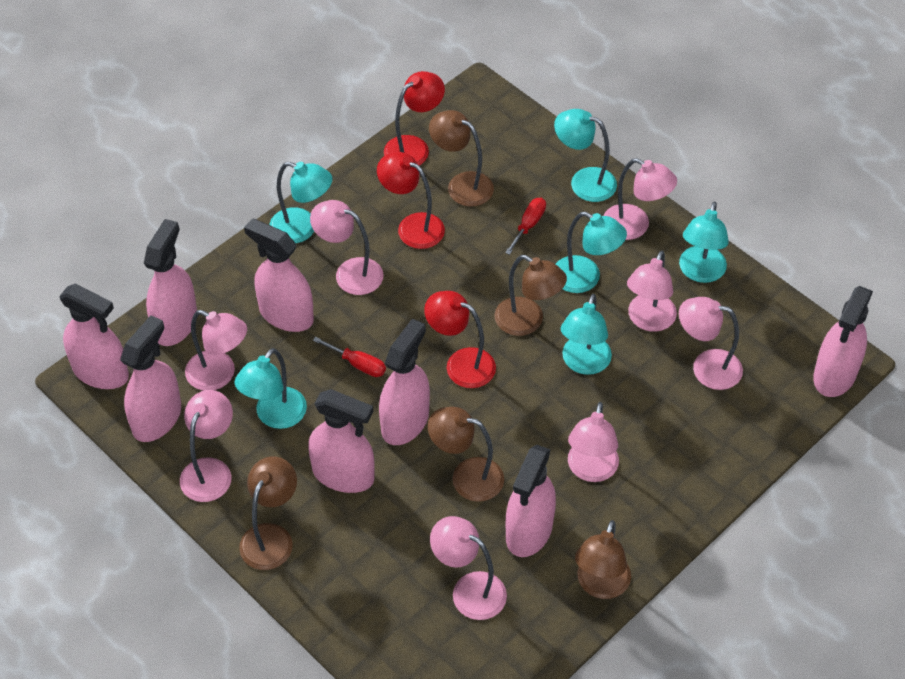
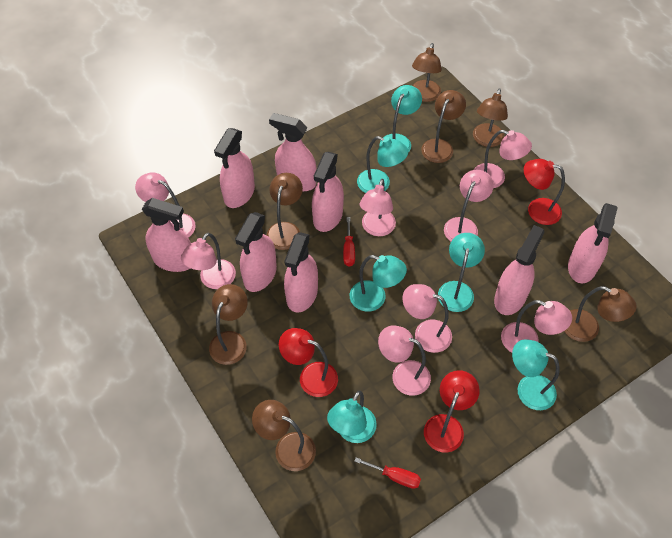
brown lamp: 5 -> 7

